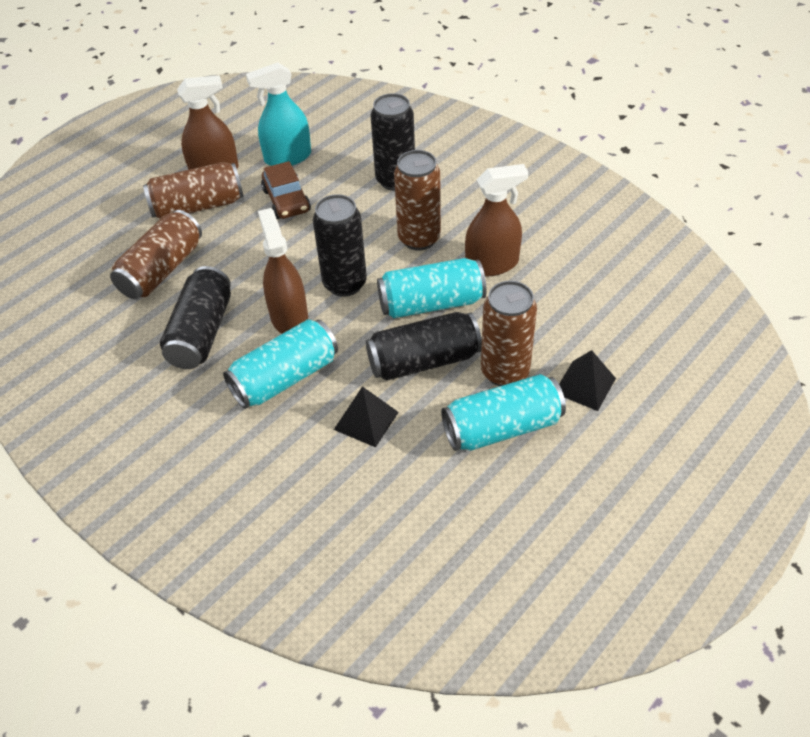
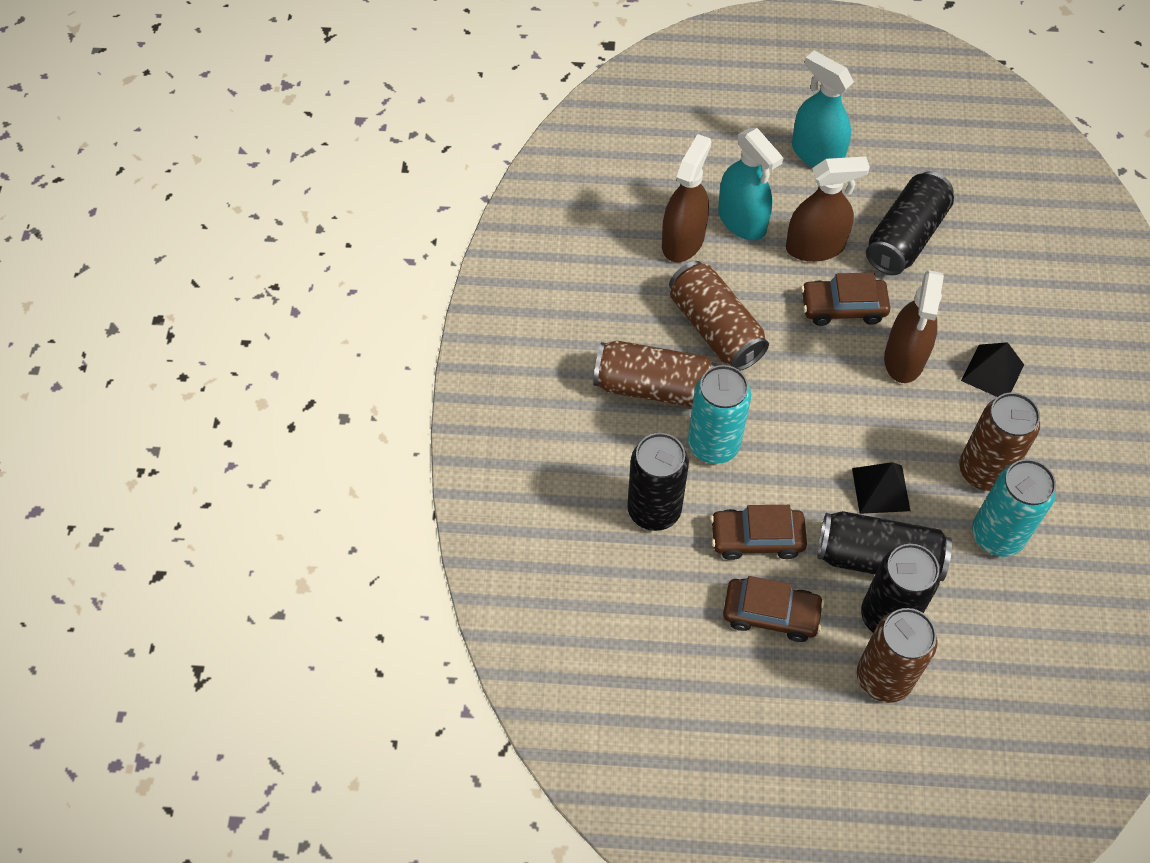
brown car: 1 -> 3
turquoise can: 3 -> 2
turquoise spray bottle: 1 -> 2

